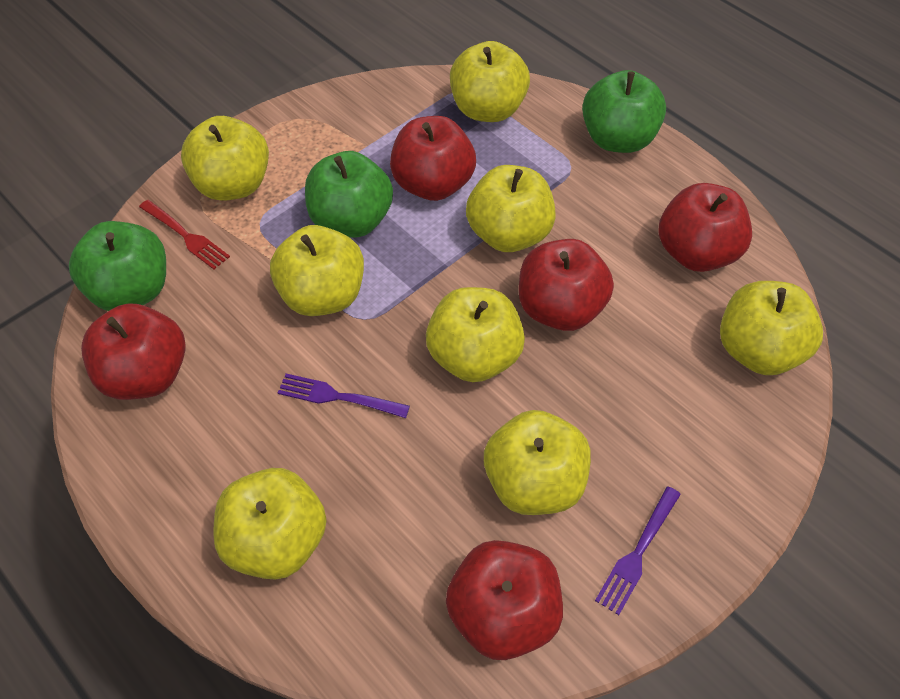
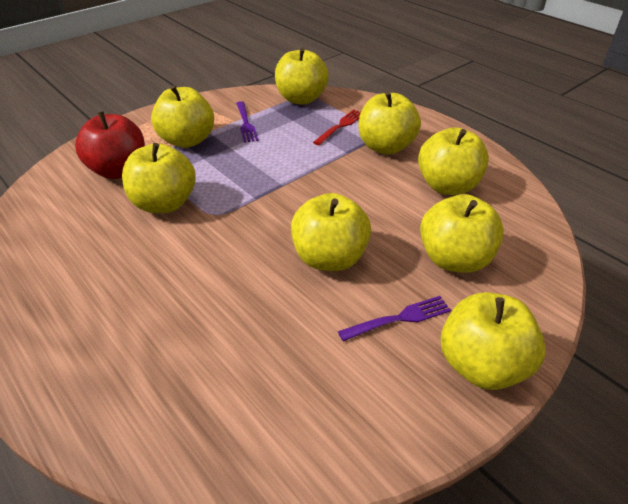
green apple: 3 -> 0
red apple: 5 -> 1

